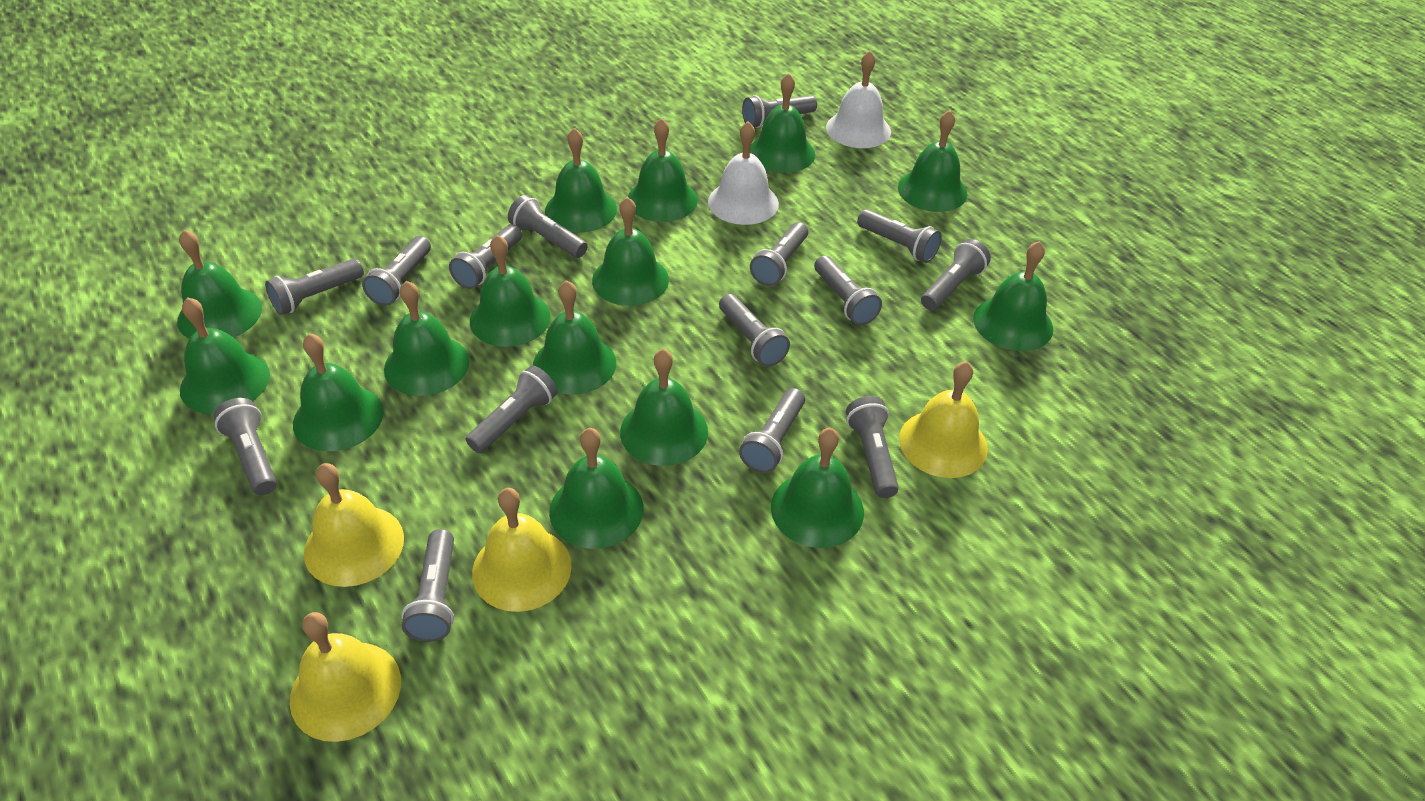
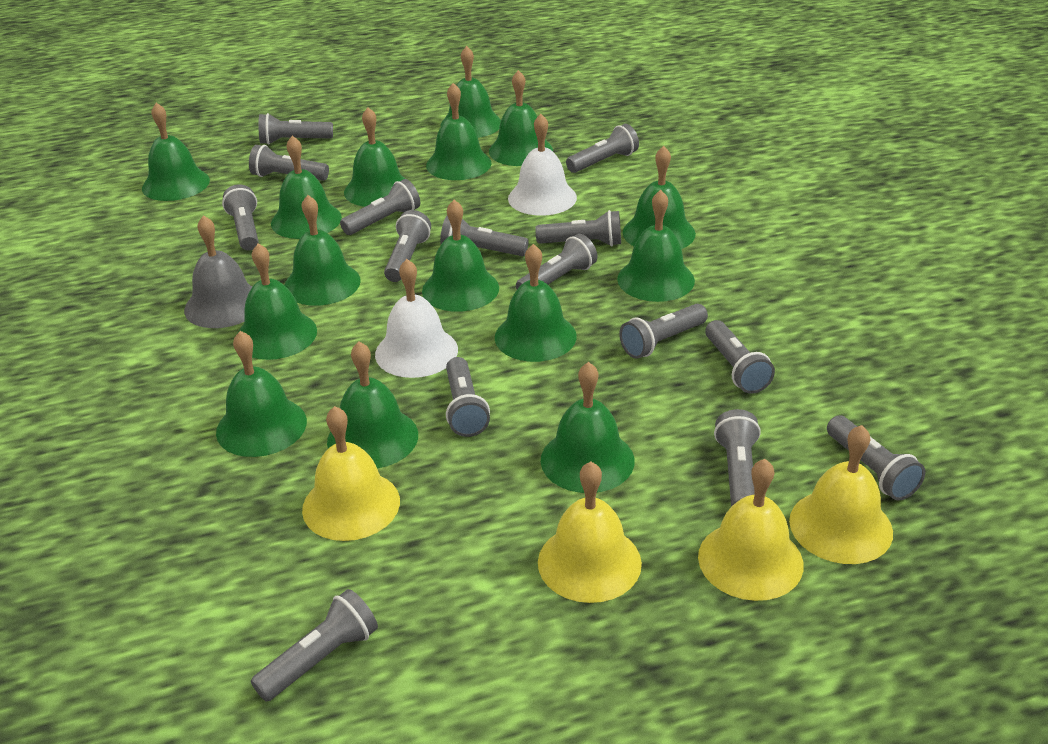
grey bell: 0 -> 1

